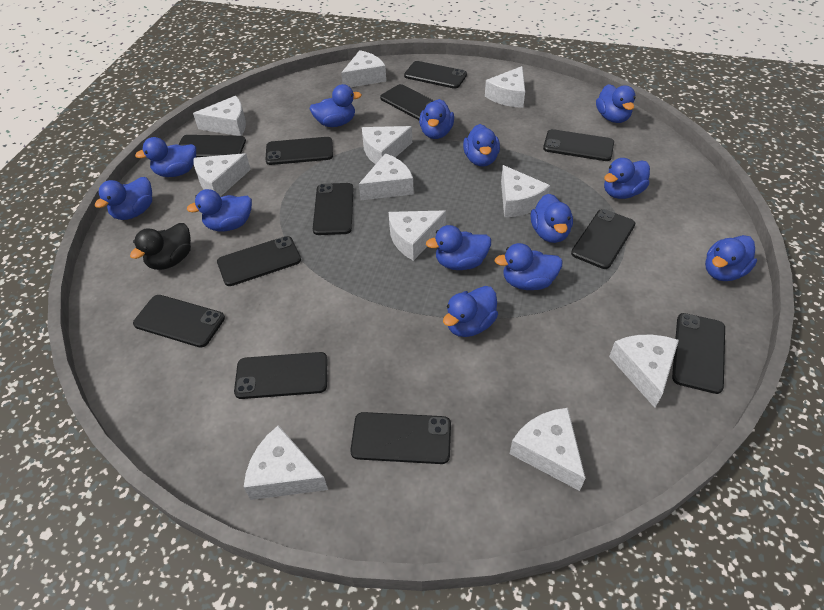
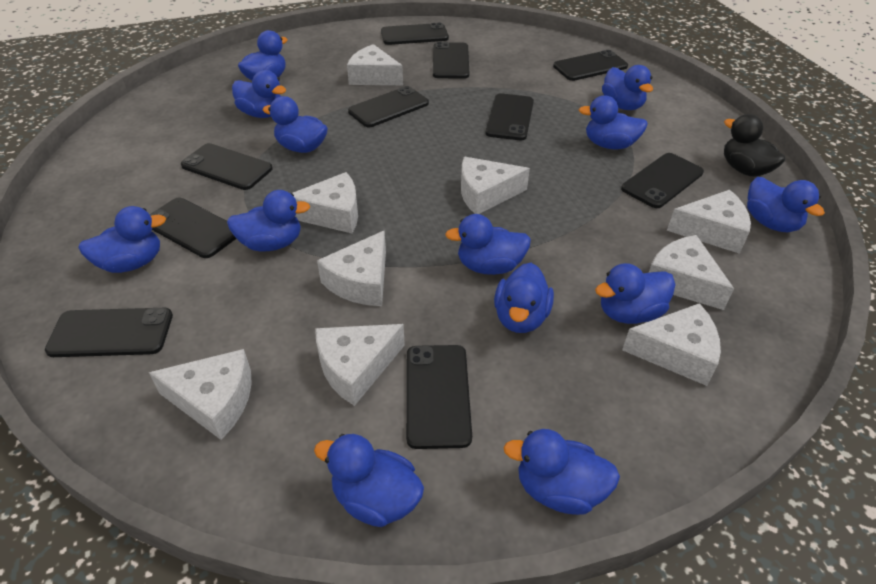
black phone: 12 -> 10
white cheese: 11 -> 9

